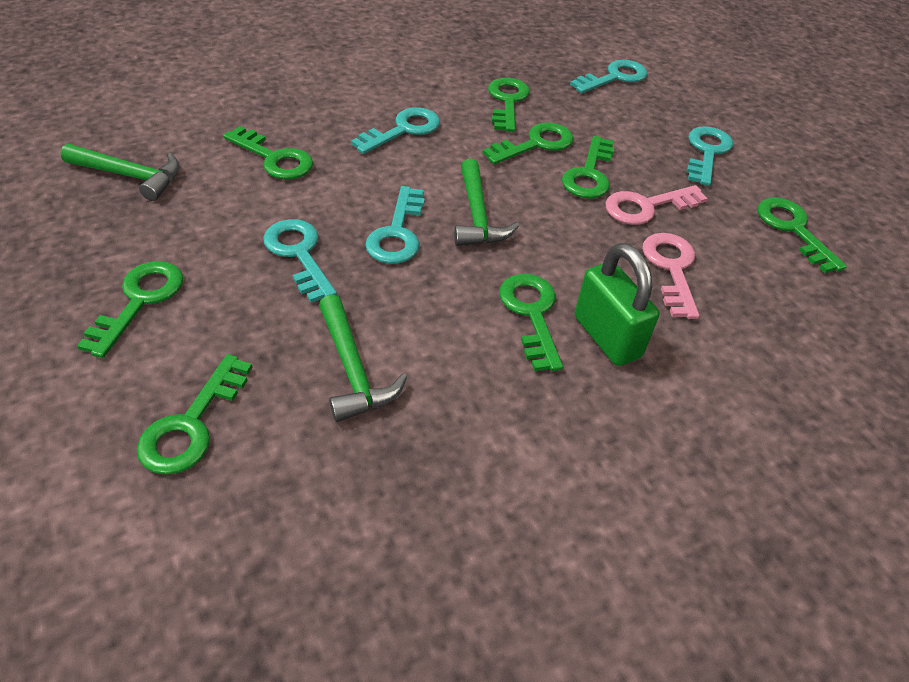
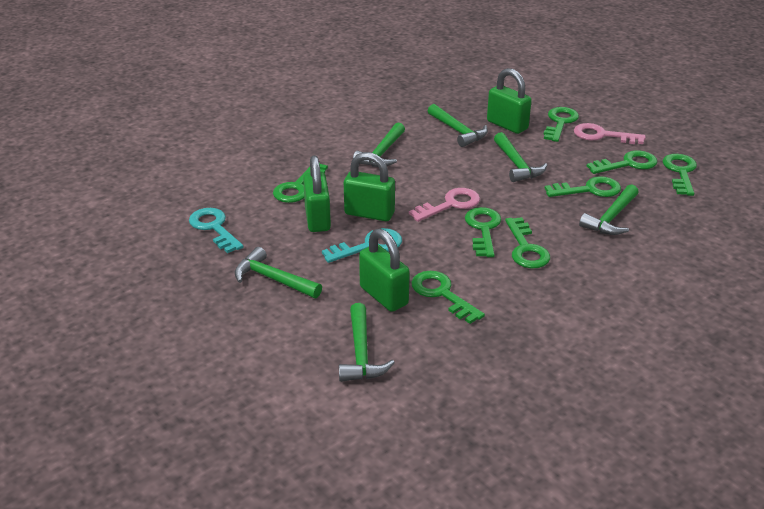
green hammer: 3 -> 6
green padlock: 1 -> 4
turquoise key: 5 -> 2

